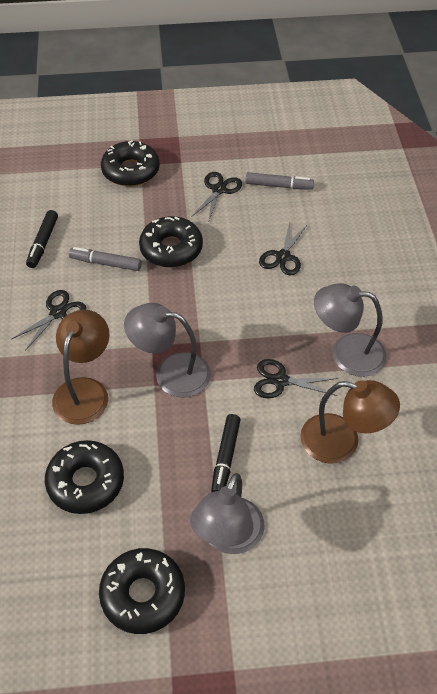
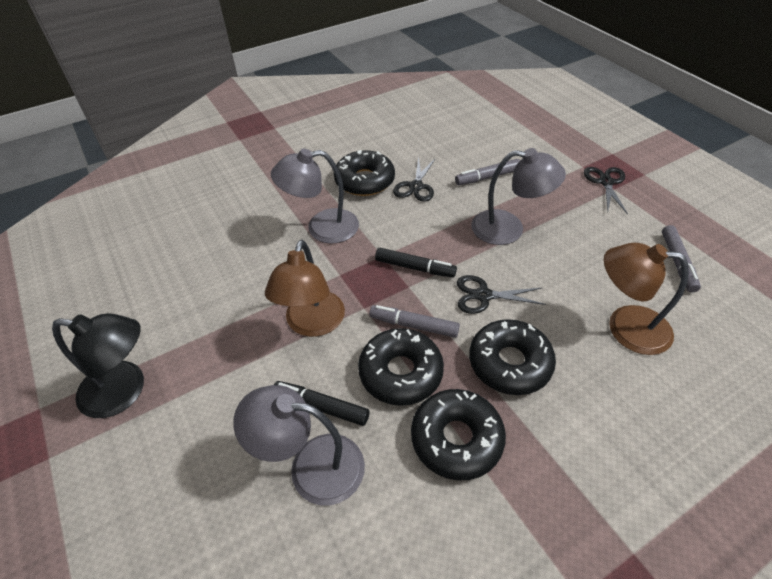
black lamp: 0 -> 1
black scissors: 4 -> 3
grey marker: 2 -> 3

